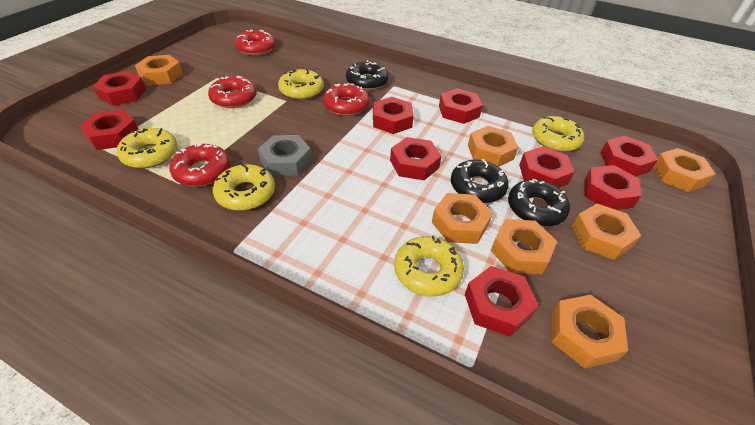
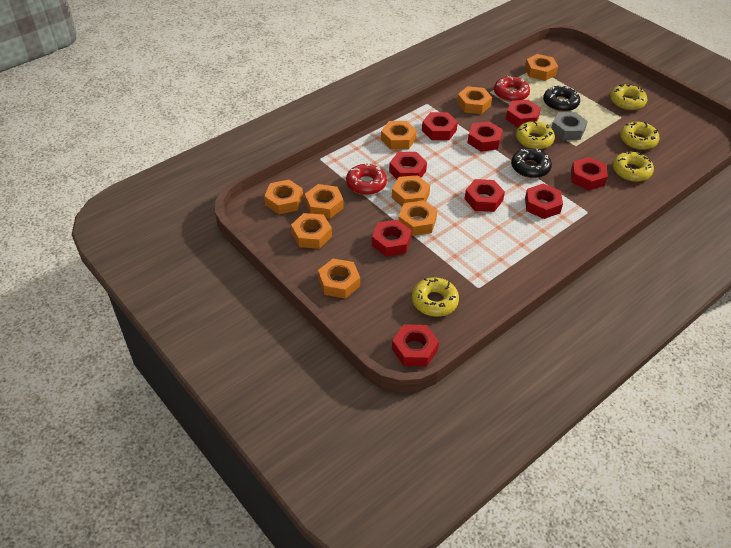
black donut: 3 -> 2
orange nut: 7 -> 9
red donut: 4 -> 2

